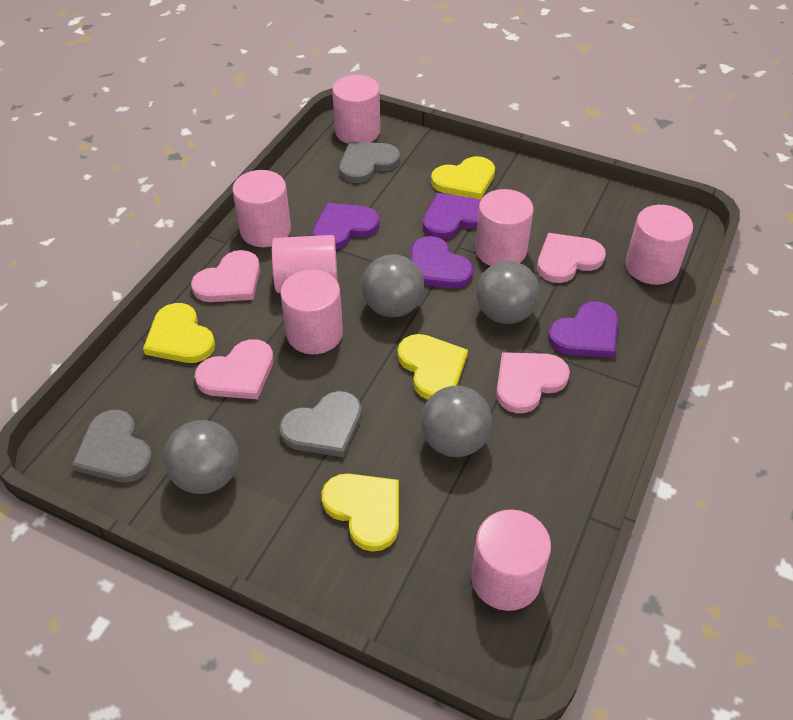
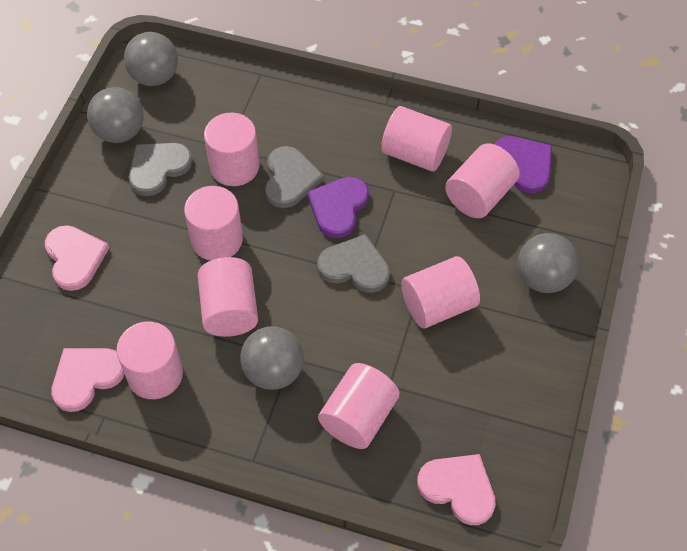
pink cylinder: 7 -> 8
pink heart: 4 -> 3
purple heart: 4 -> 2
yellow heart: 4 -> 0

